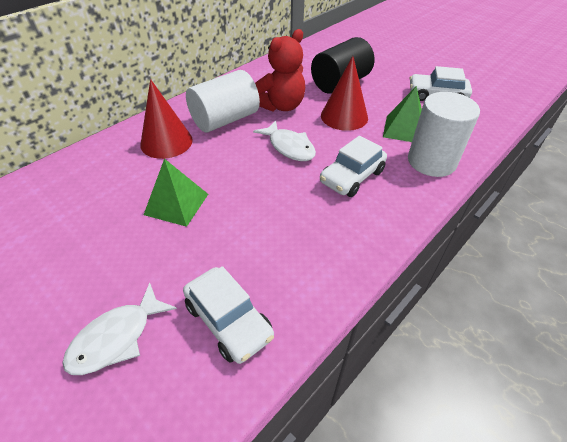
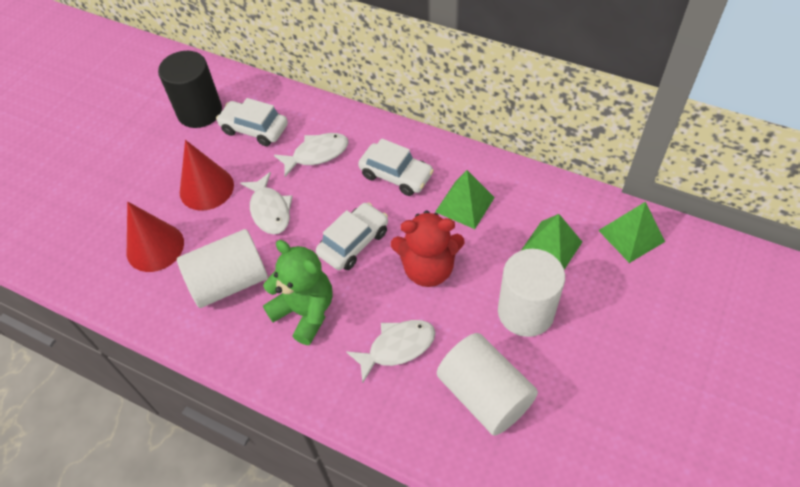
green pyramid: 2 -> 3
green teddy bear: 0 -> 1
white cylinder: 2 -> 3
white fish: 2 -> 3

